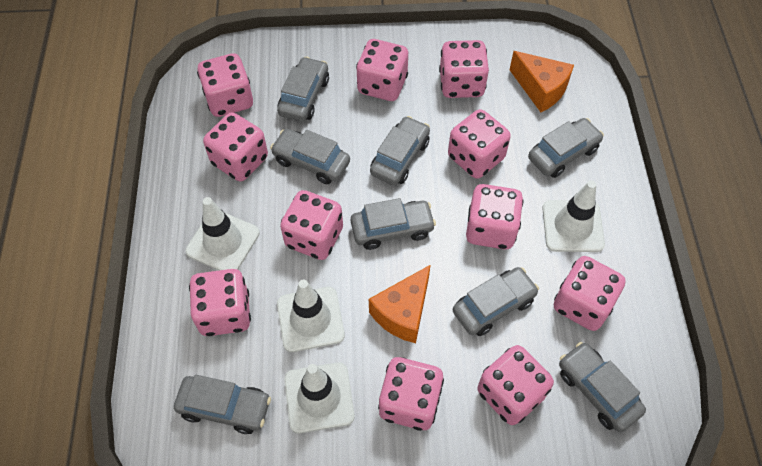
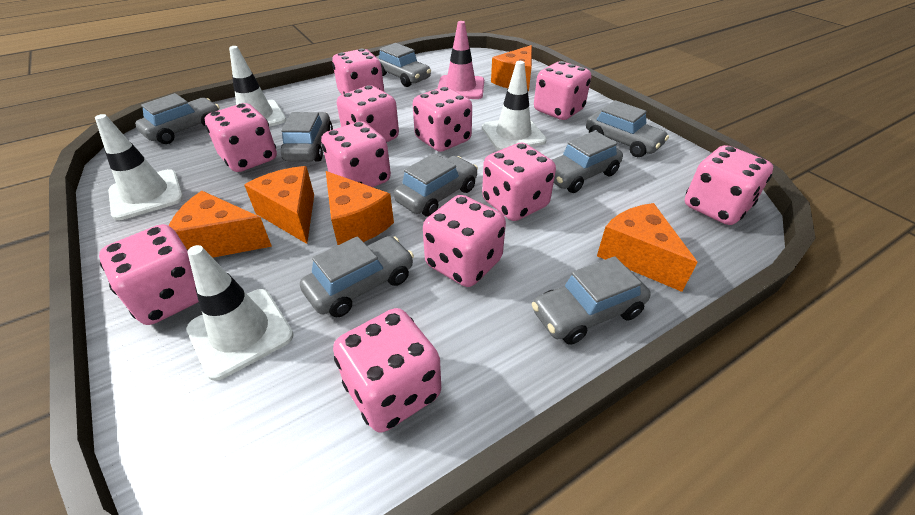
orange cheese: 2 -> 5
pink traffic cone: 0 -> 1

